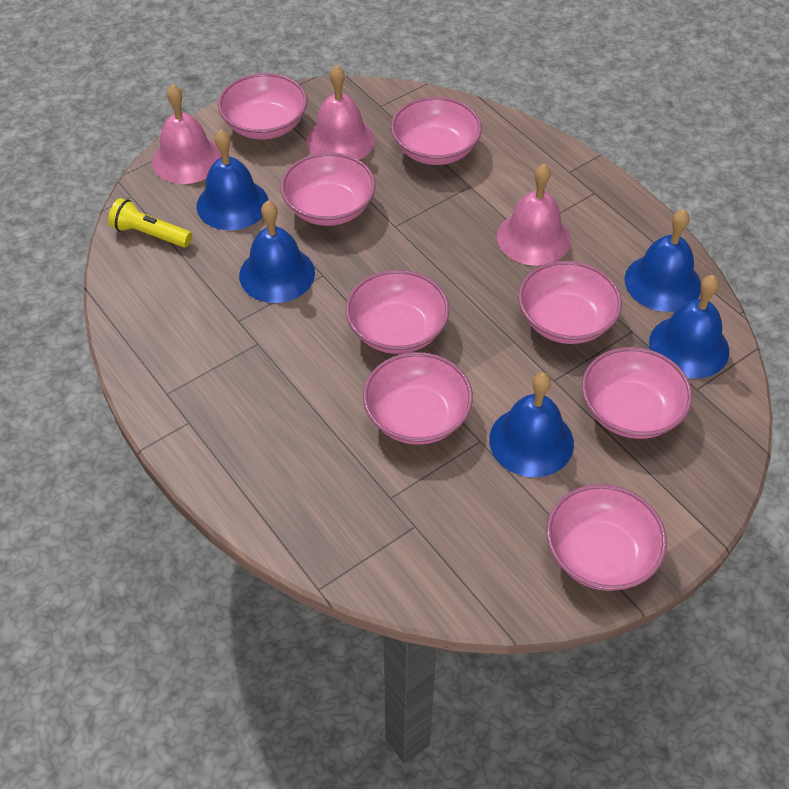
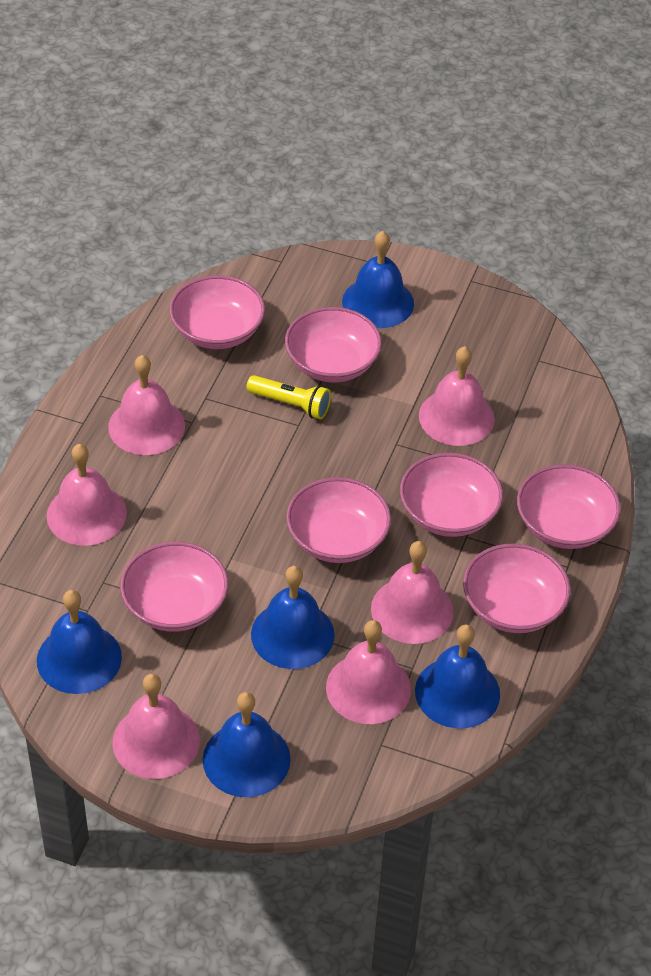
pink bell: 3 -> 6
pink bowl: 8 -> 7

